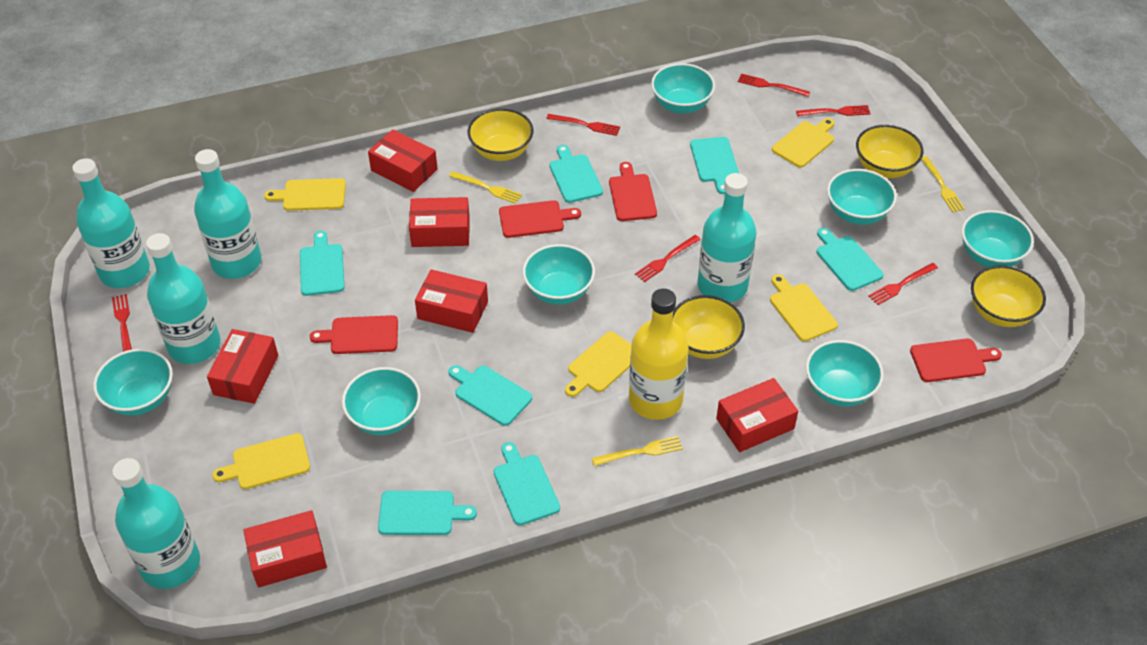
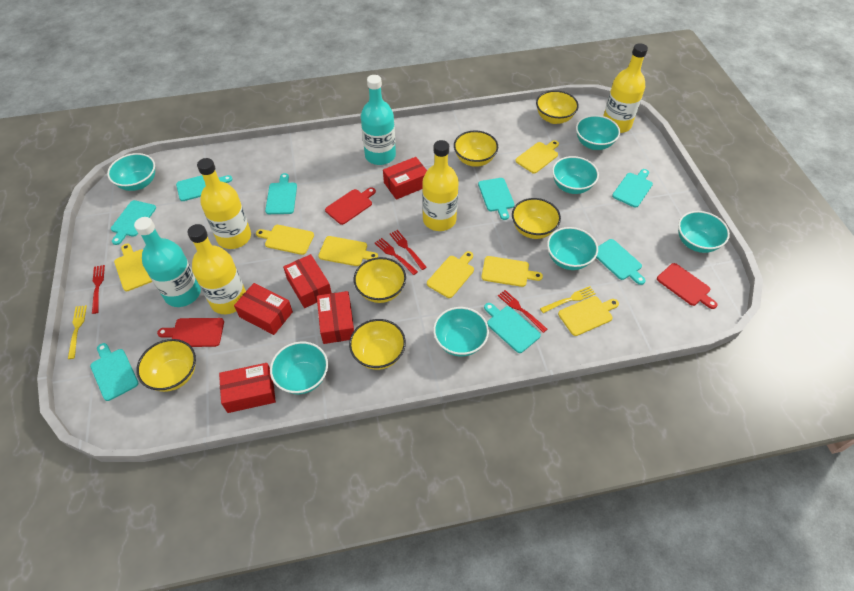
red box: 6 -> 5
red cutting board: 4 -> 3
red fork: 6 -> 4
turquoise bottle: 5 -> 2
turquoise cutting board: 7 -> 8
yellow bottle: 1 -> 4
yellow bowl: 4 -> 6
yellow cutting board: 5 -> 7
yellow fork: 3 -> 2

